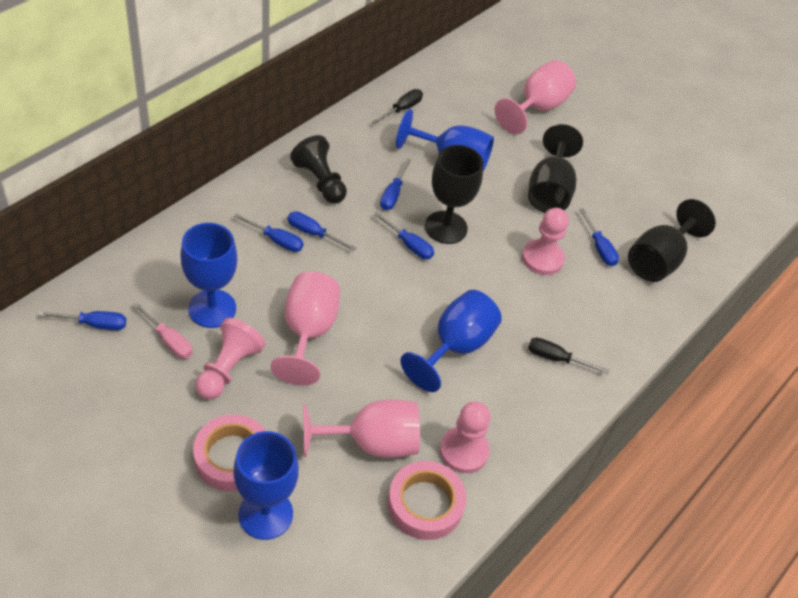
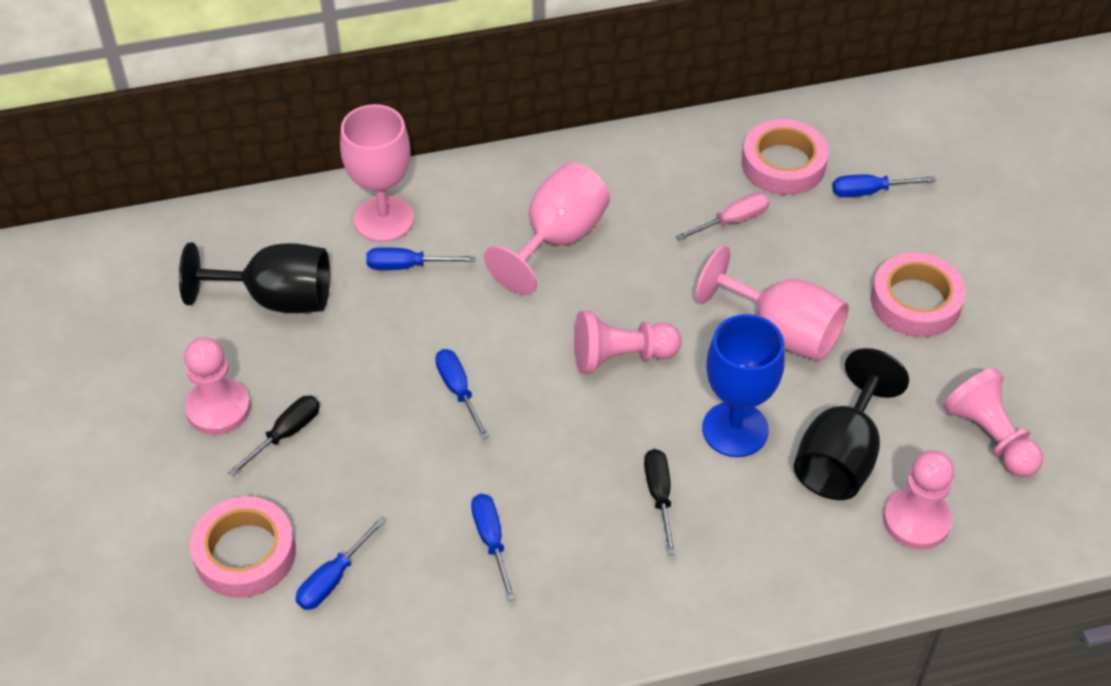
black goblet: 3 -> 2
black pawn: 1 -> 0
blue goblet: 4 -> 1
blue screwdriver: 6 -> 5
pink pawn: 3 -> 4
pink tape: 2 -> 3

